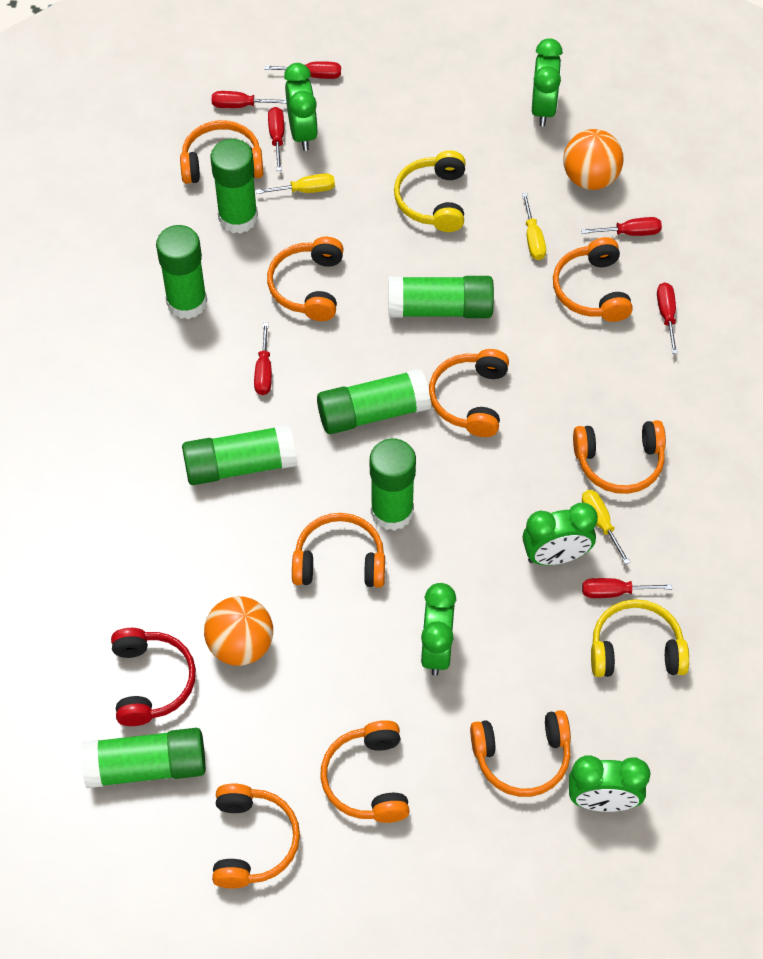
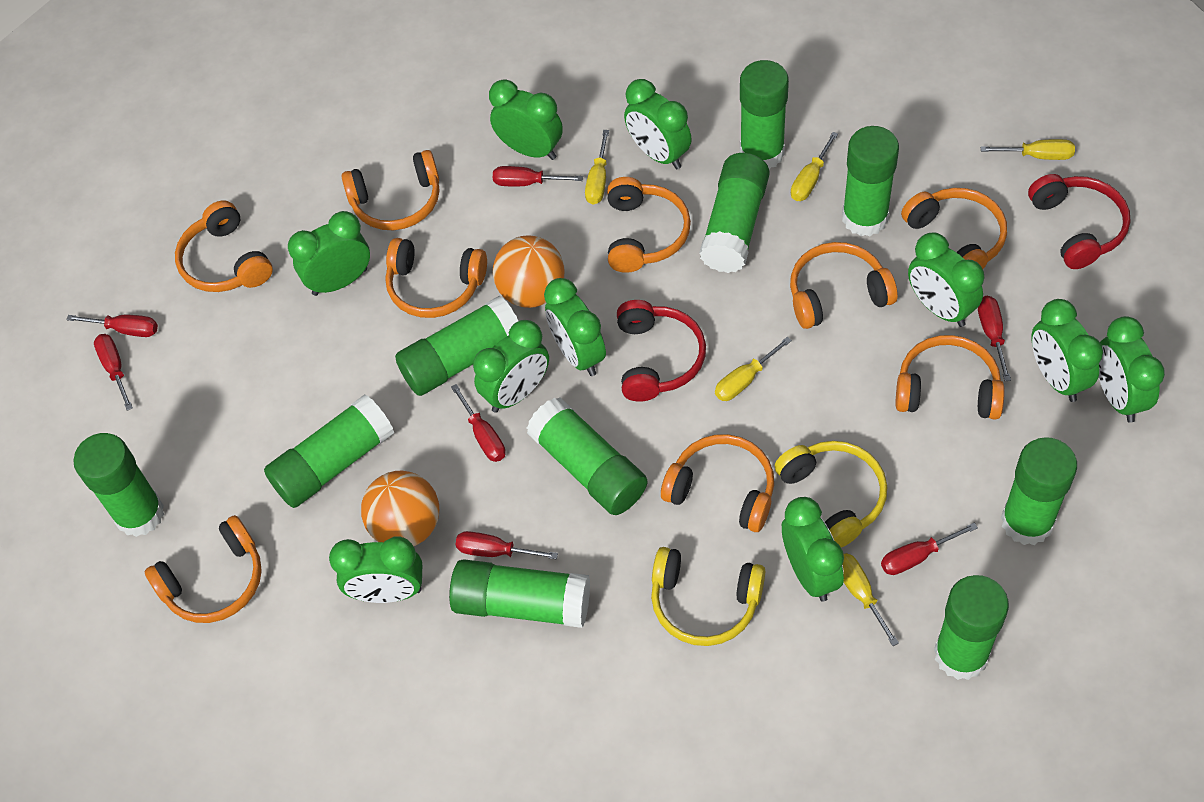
green clock: 5 -> 10
green glue stick: 7 -> 10
red headphones: 1 -> 2
yellow screwdriver: 3 -> 5

